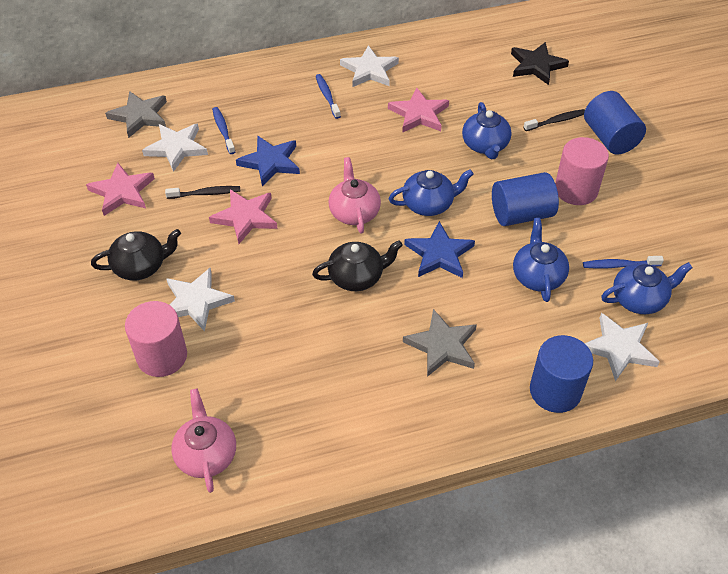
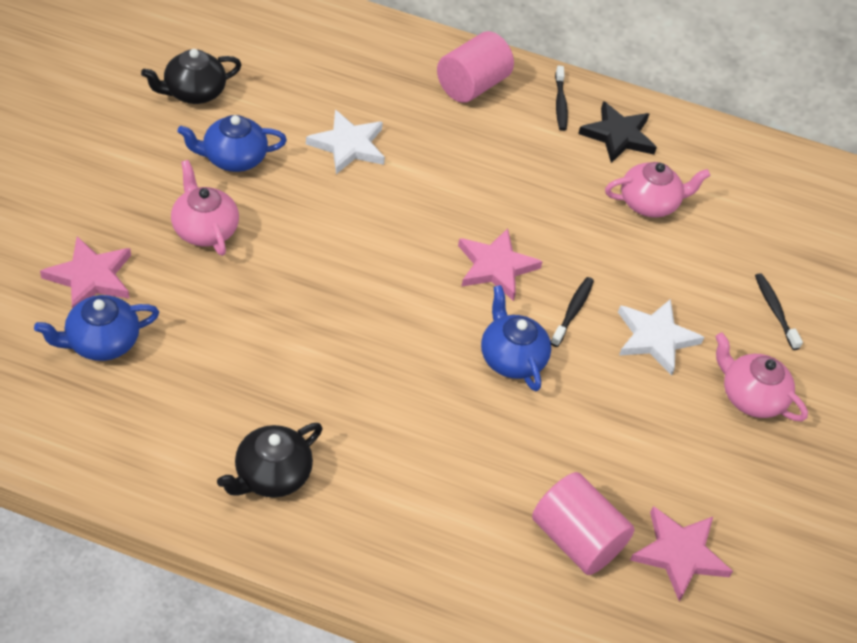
black toothbrush: 2 -> 3
blue cylinder: 3 -> 0
blue star: 2 -> 0
blue teapot: 4 -> 3
blue toothbrush: 3 -> 0
grey star: 2 -> 0
pink teapot: 2 -> 3
white star: 4 -> 2

